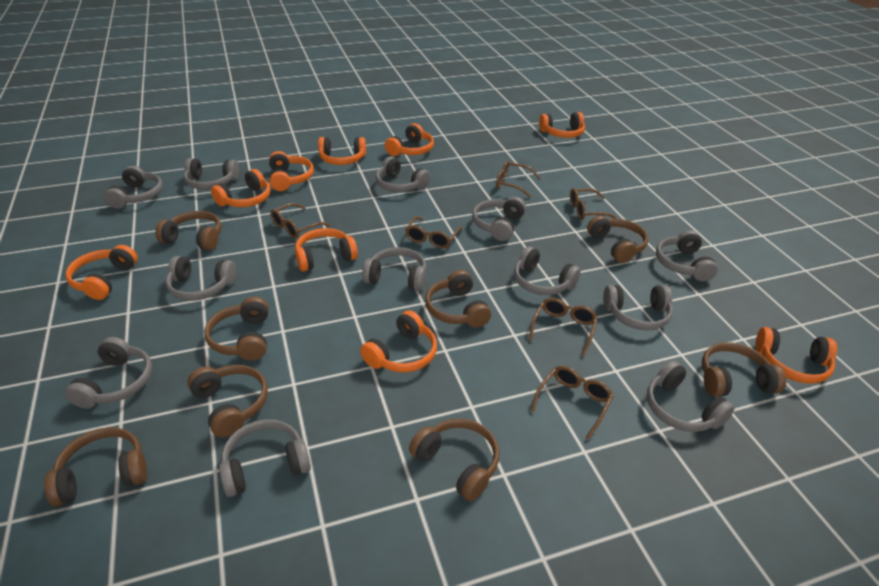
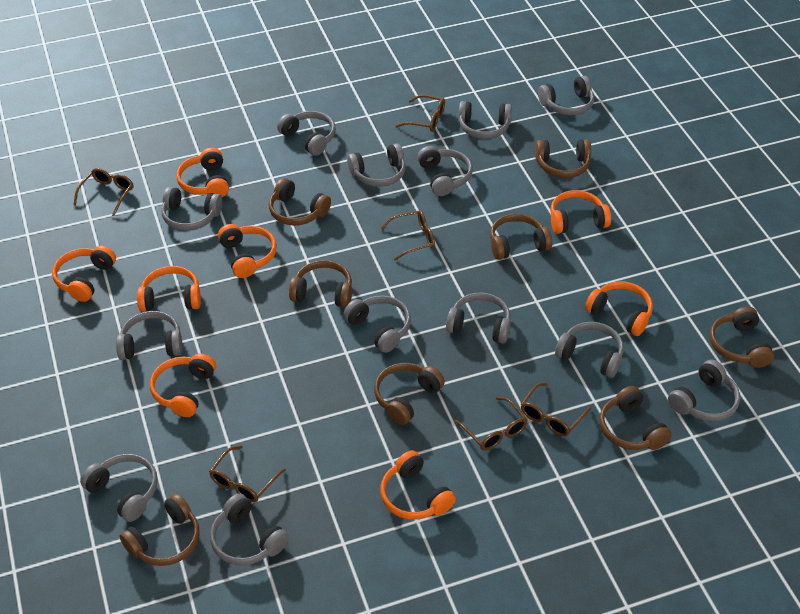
grey headphones: 12 -> 13
orange headphones: 9 -> 8

